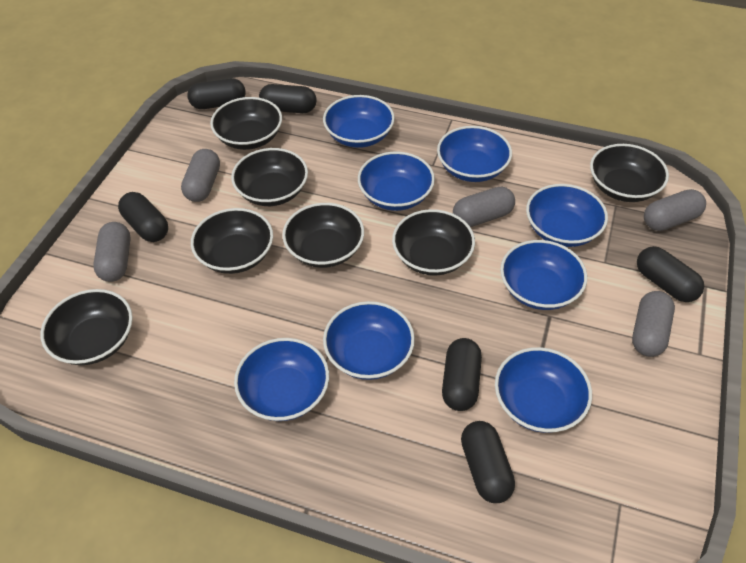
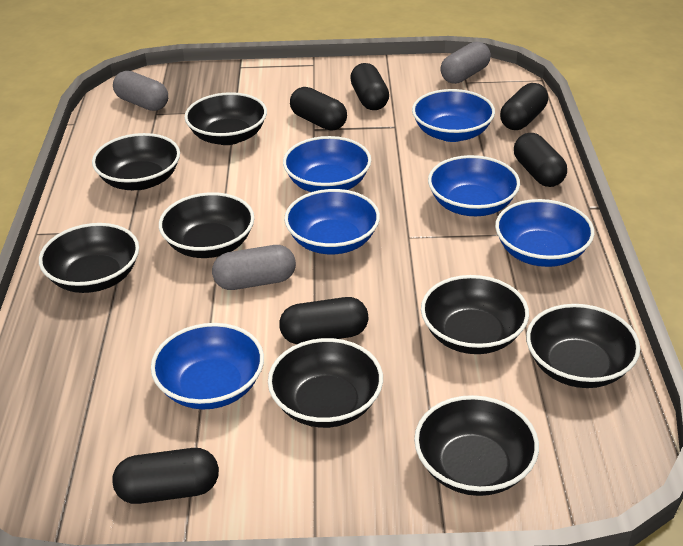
black bowl: 7 -> 8
blue bowl: 8 -> 6
grey capsule: 5 -> 3

